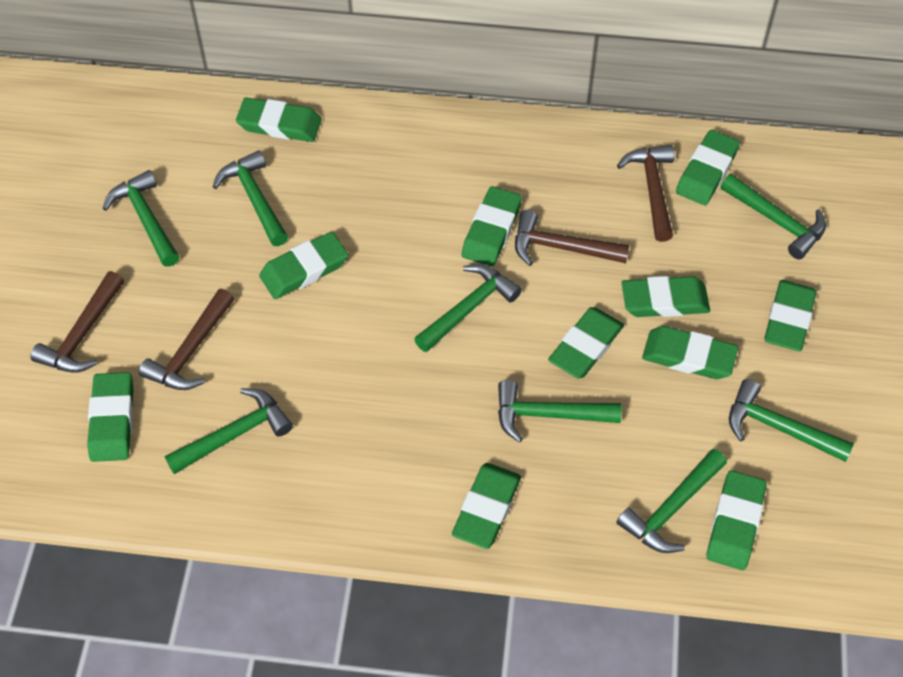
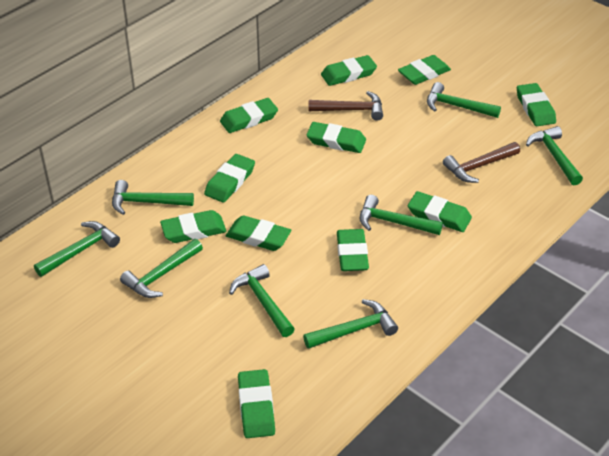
brown hammer: 4 -> 2

